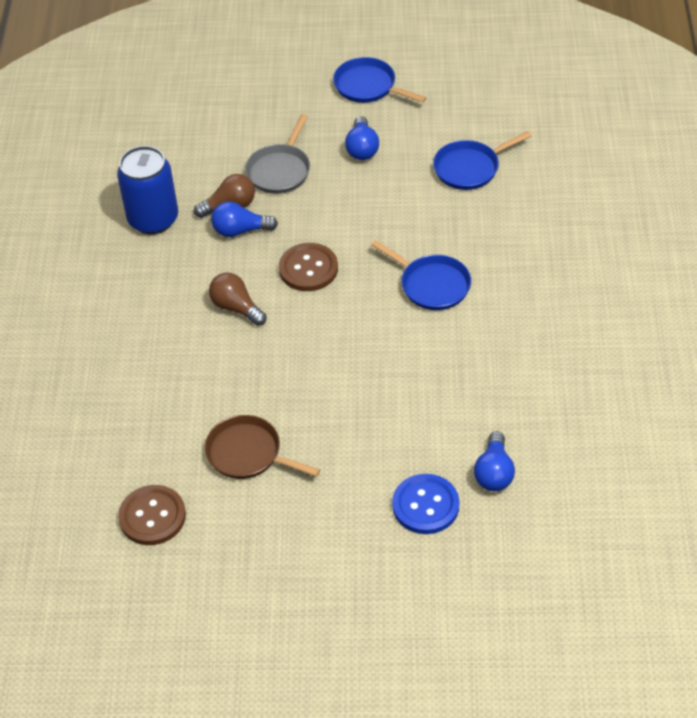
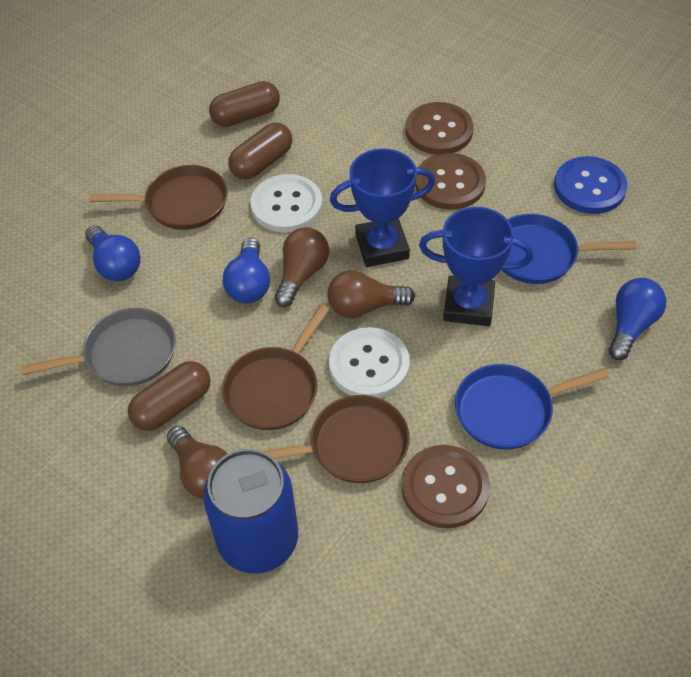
blue pan: 3 -> 2
blue trophy: 0 -> 2
brown button: 2 -> 3
brown capsule: 0 -> 3
brown light bulb: 2 -> 3
brown pan: 1 -> 3
white button: 0 -> 2

